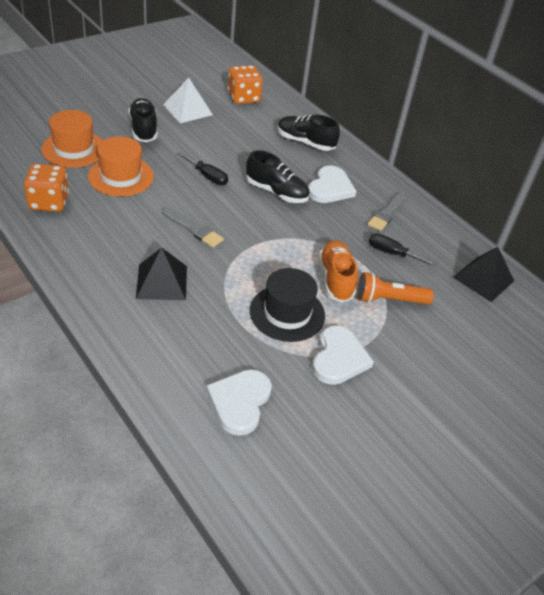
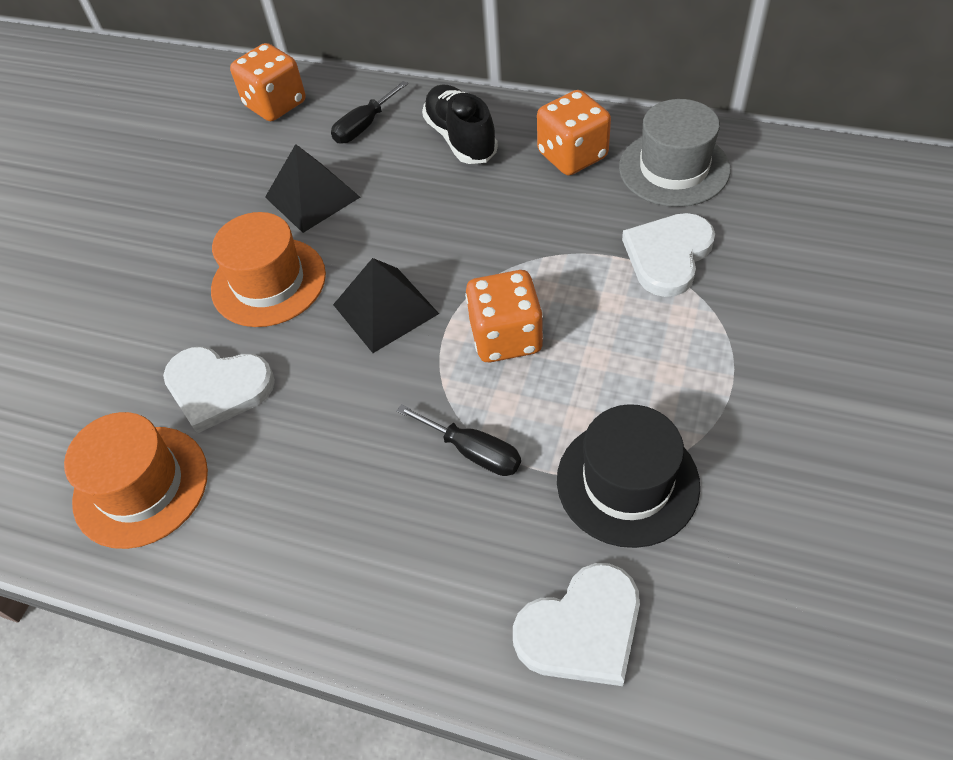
black shoe: 3 -> 1
grey brush: 2 -> 0
grey hat: 0 -> 1
orange dice: 2 -> 3
orange flashlight: 1 -> 0
orange shoe: 1 -> 0
white pyramid: 1 -> 0

